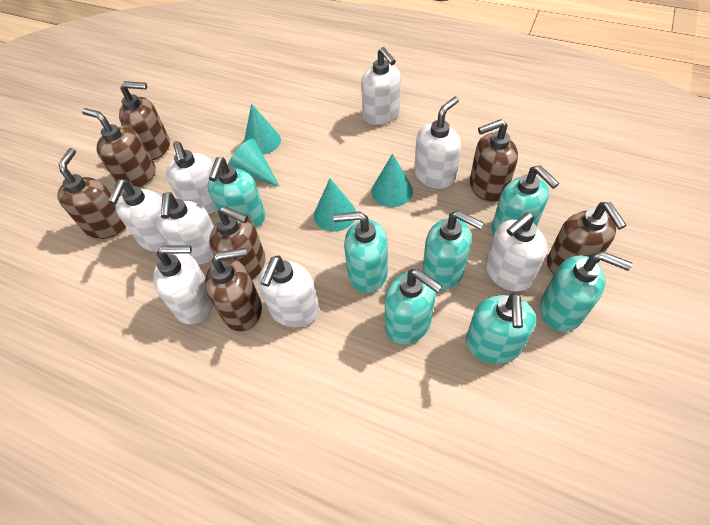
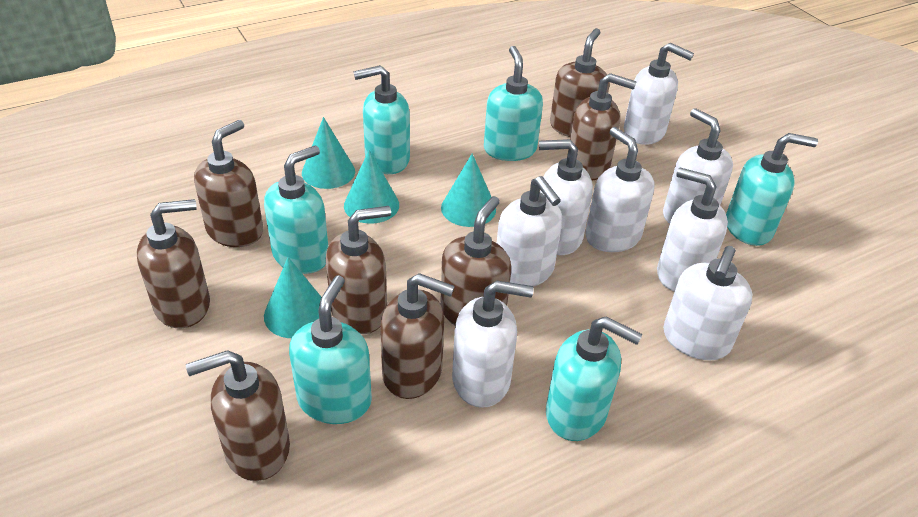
brown soap dispenser: 7 -> 8
turquoise soap dispenser: 7 -> 6

